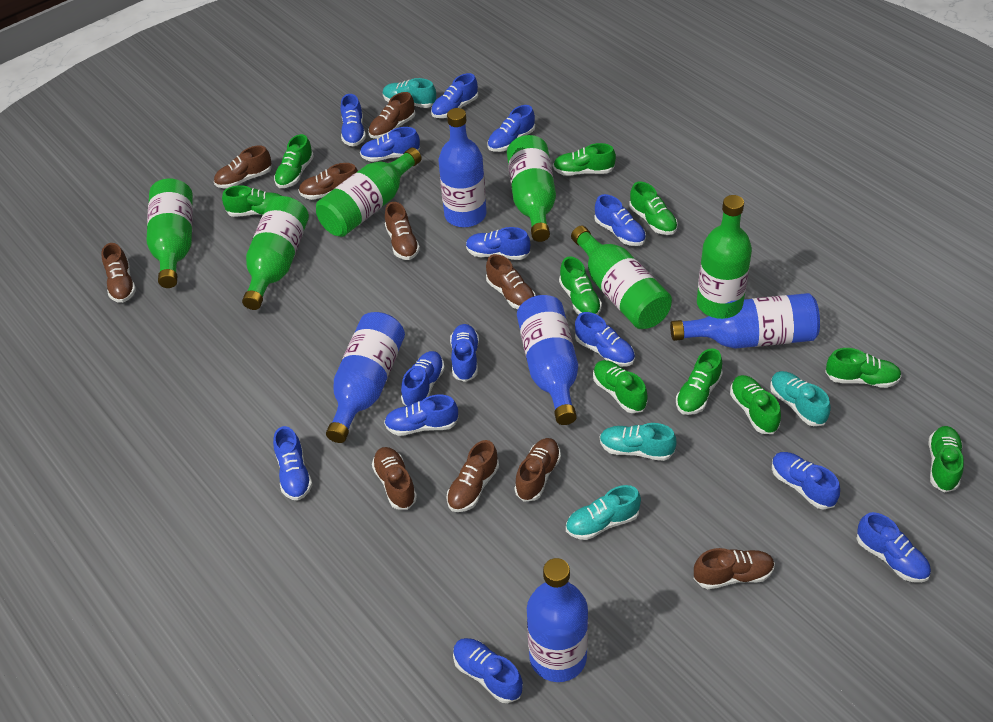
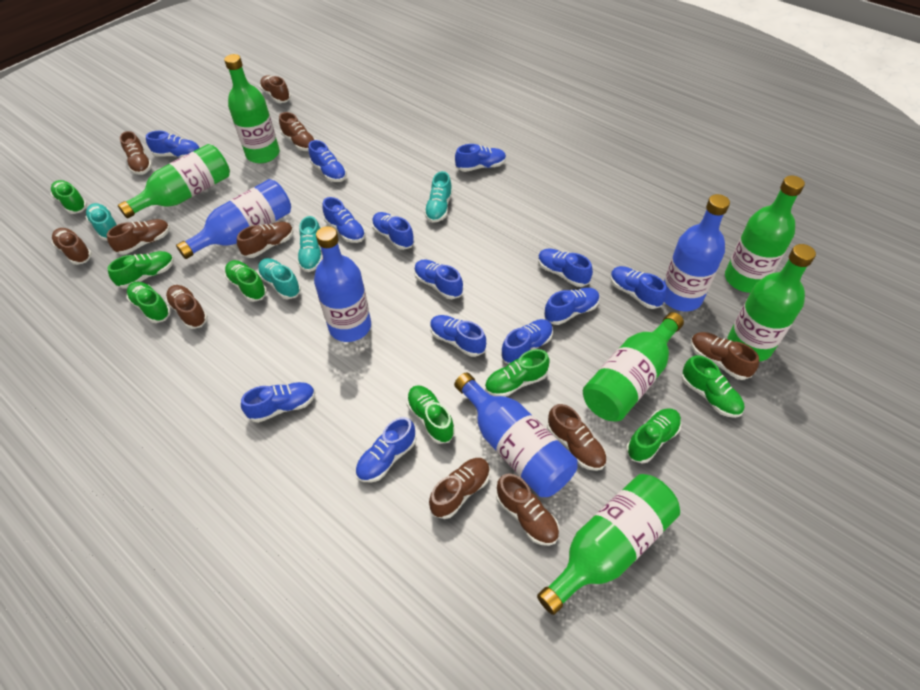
blue bottle: 5 -> 4
blue shoe: 14 -> 13
brown shoe: 10 -> 11
green shoe: 10 -> 8

